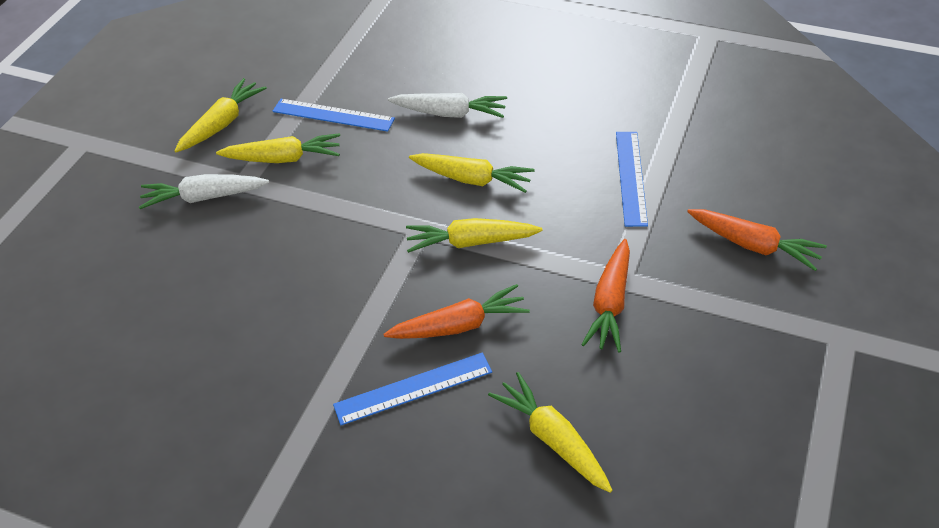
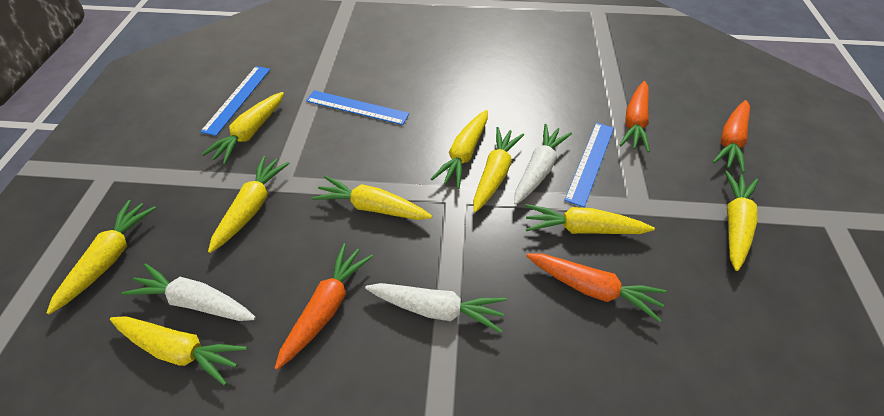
orange carrot: 3 -> 4
white carrot: 2 -> 3
yellow carrot: 5 -> 9

